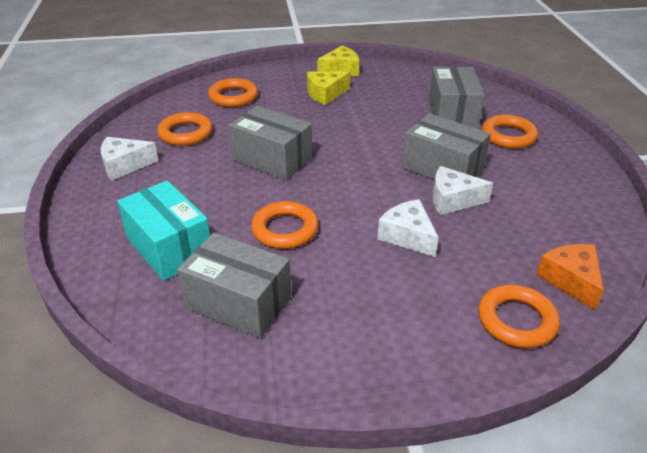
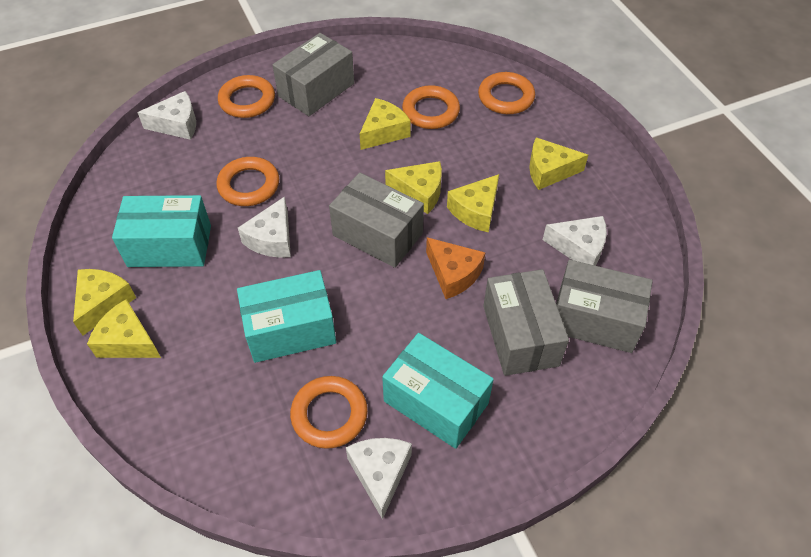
turquoise box: 1 -> 3
white cheese: 3 -> 4
yellow cheese: 2 -> 6

